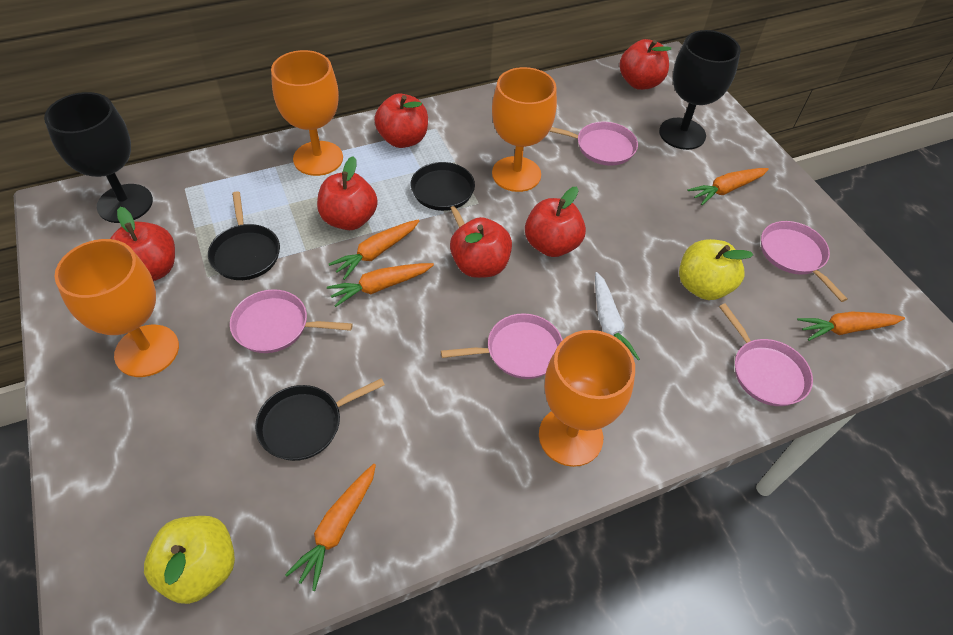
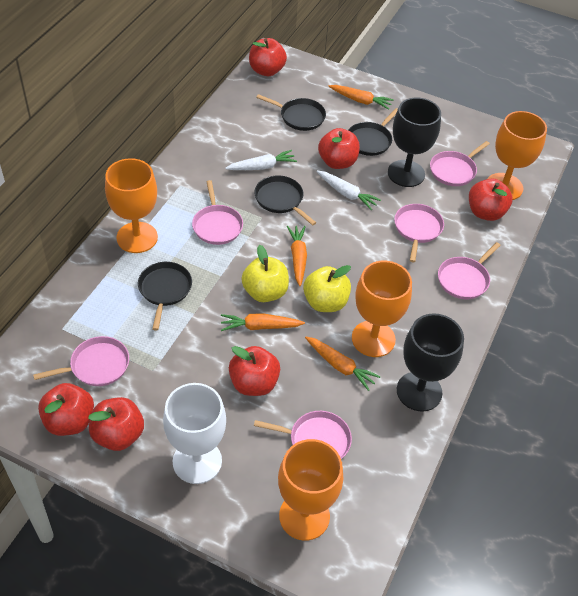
black pan: 3 -> 4
orange carrot: 5 -> 4
pink pan: 5 -> 6
white carrot: 1 -> 2
white goblet: 0 -> 1

